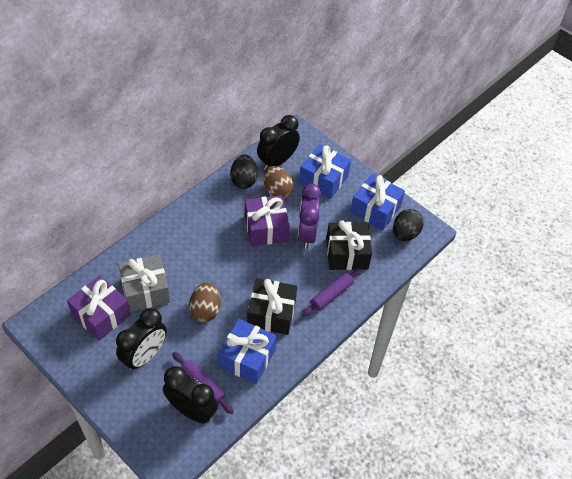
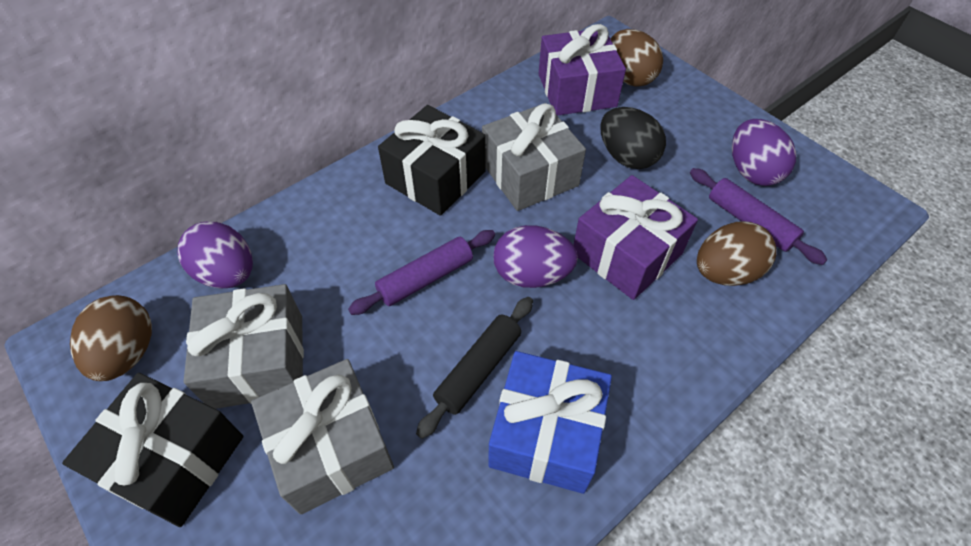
black clock: 3 -> 0
black egg: 2 -> 1
black rolling pin: 0 -> 1
blue gift: 3 -> 1
brown egg: 2 -> 3
grey gift: 1 -> 3
purple clock: 1 -> 0
purple egg: 0 -> 3

